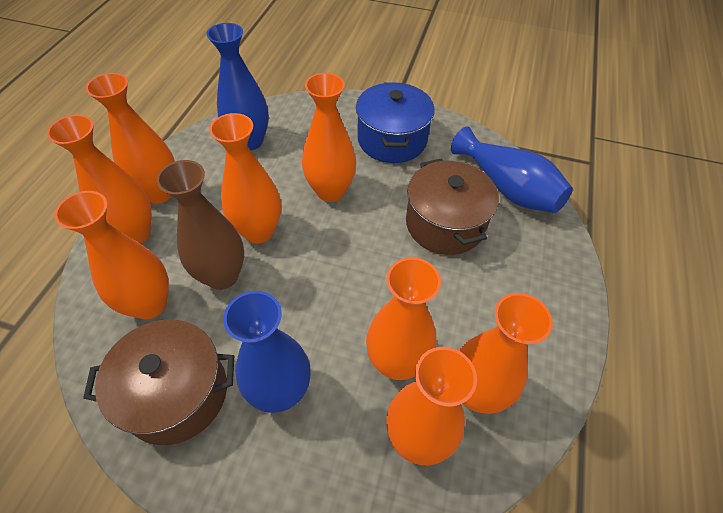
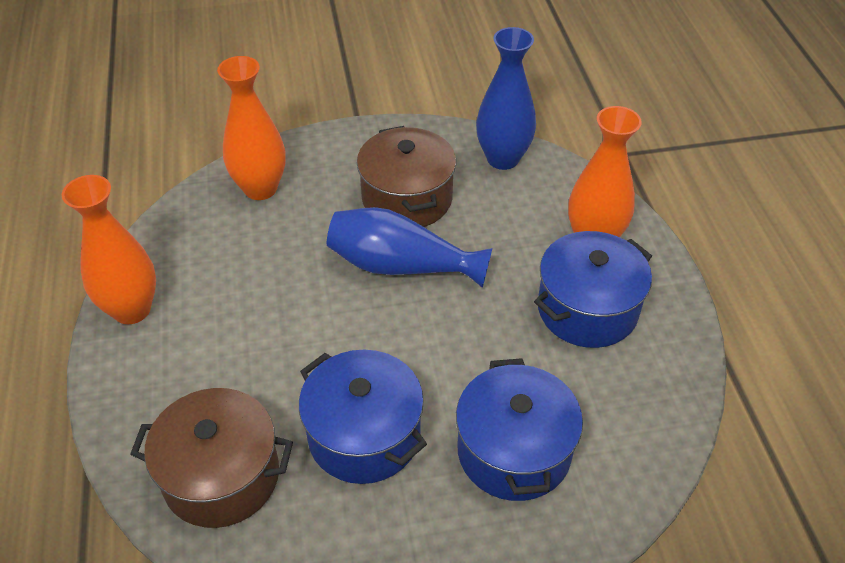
blue pot: 1 -> 3
blue vase: 3 -> 2
brown vase: 1 -> 0
orange vase: 8 -> 3

